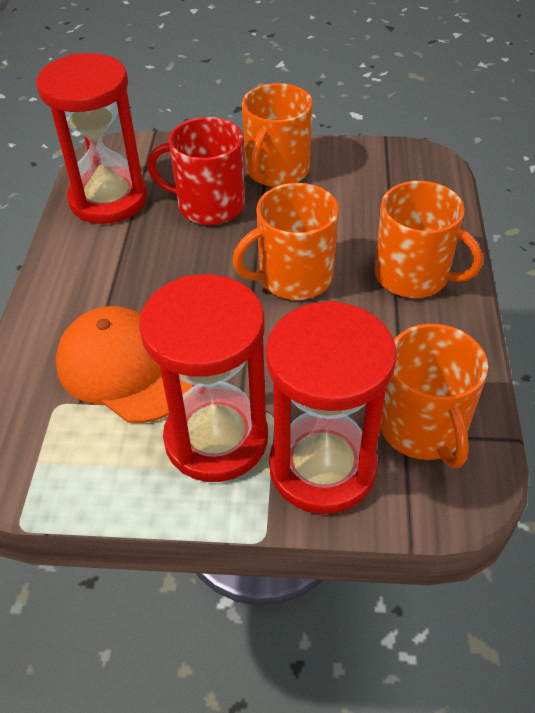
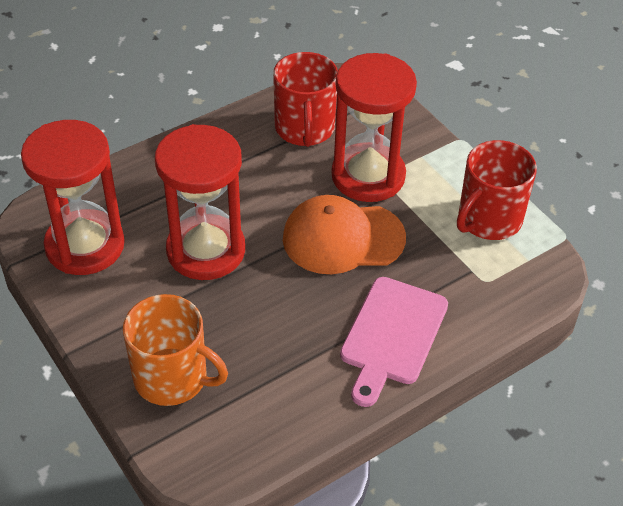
orange mug: 4 -> 1
pink cutting board: 0 -> 1
red mug: 1 -> 2

